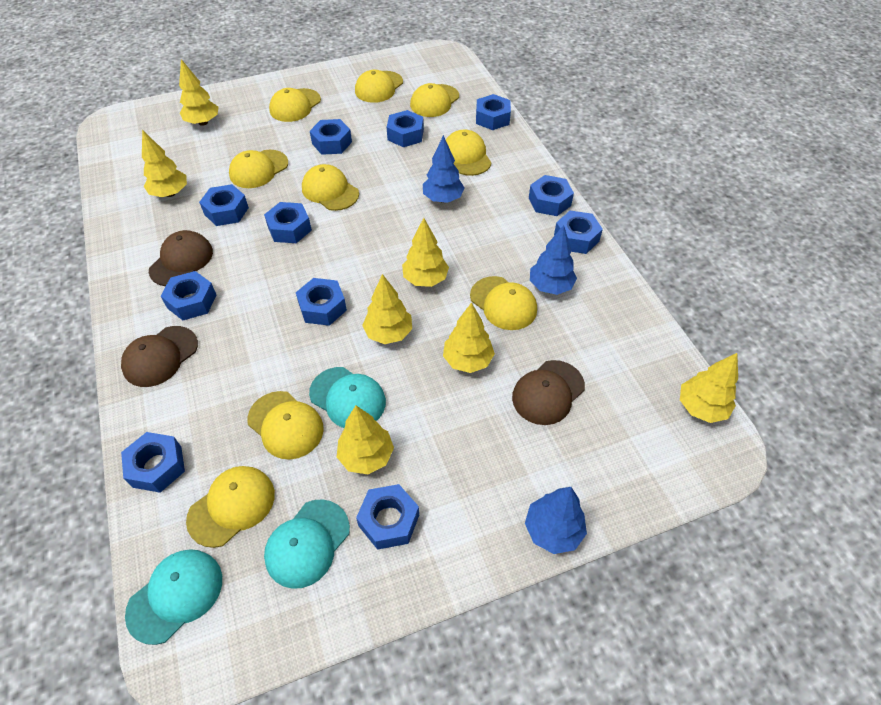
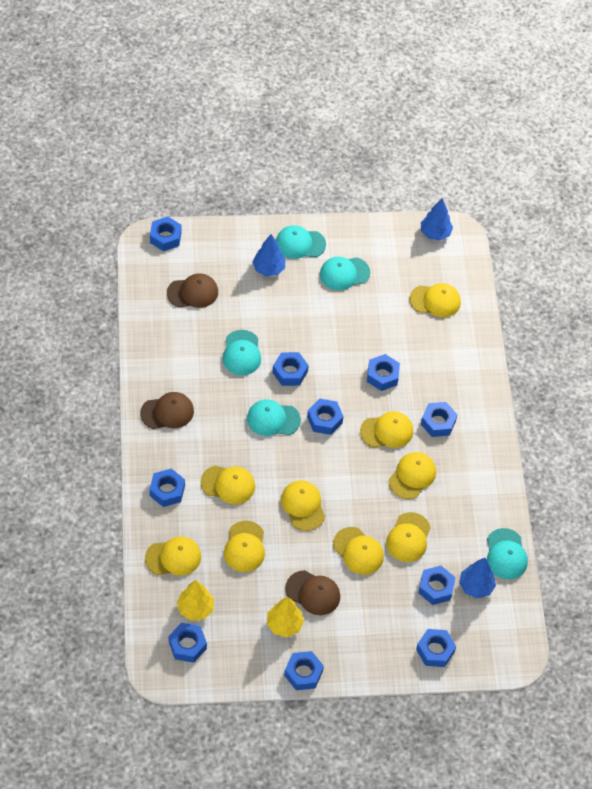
blue nut: 11 -> 10
turquoise cap: 3 -> 5
yellow tree: 7 -> 2

